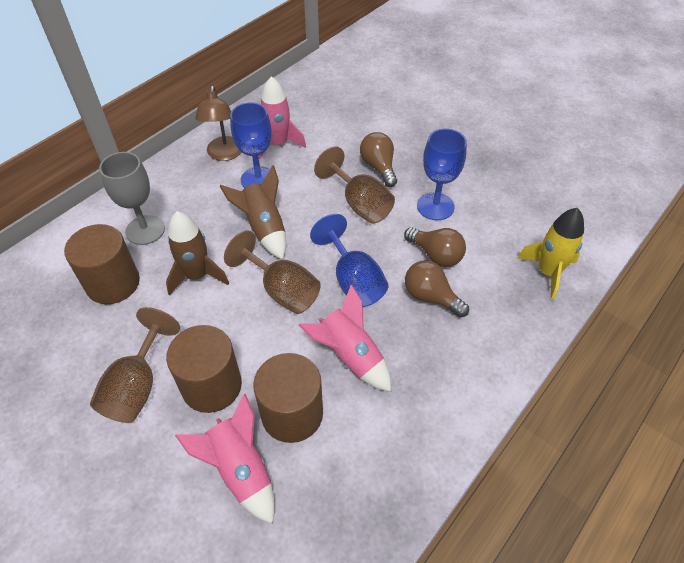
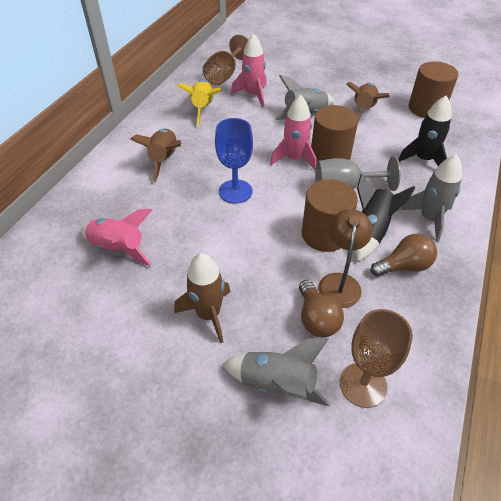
black rocket: 0 -> 2
blue goblet: 3 -> 1
brown goblet: 3 -> 2
brown light bulb: 3 -> 2
brown rocket: 2 -> 3
grey rocket: 0 -> 3

